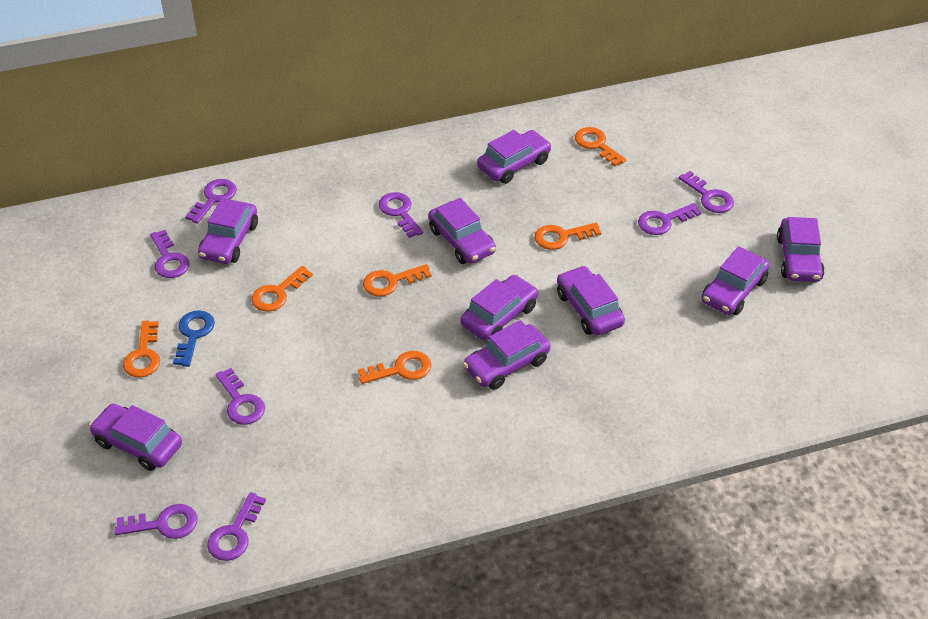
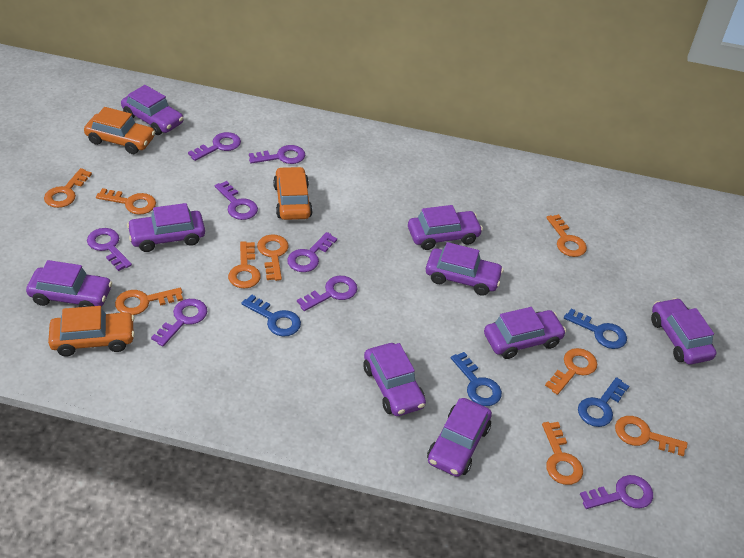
blue key: 1 -> 4
orange car: 0 -> 3
orange key: 6 -> 9

